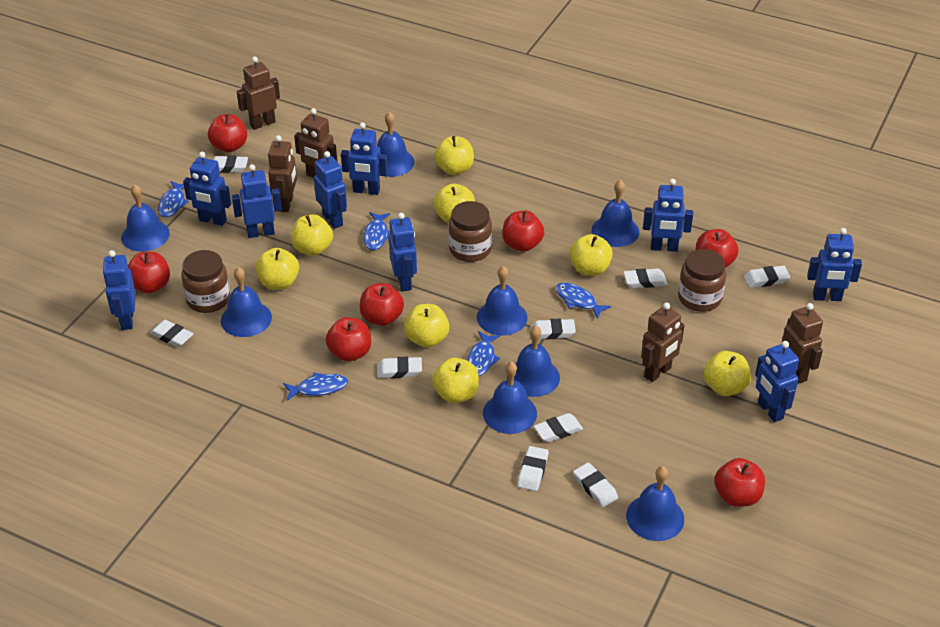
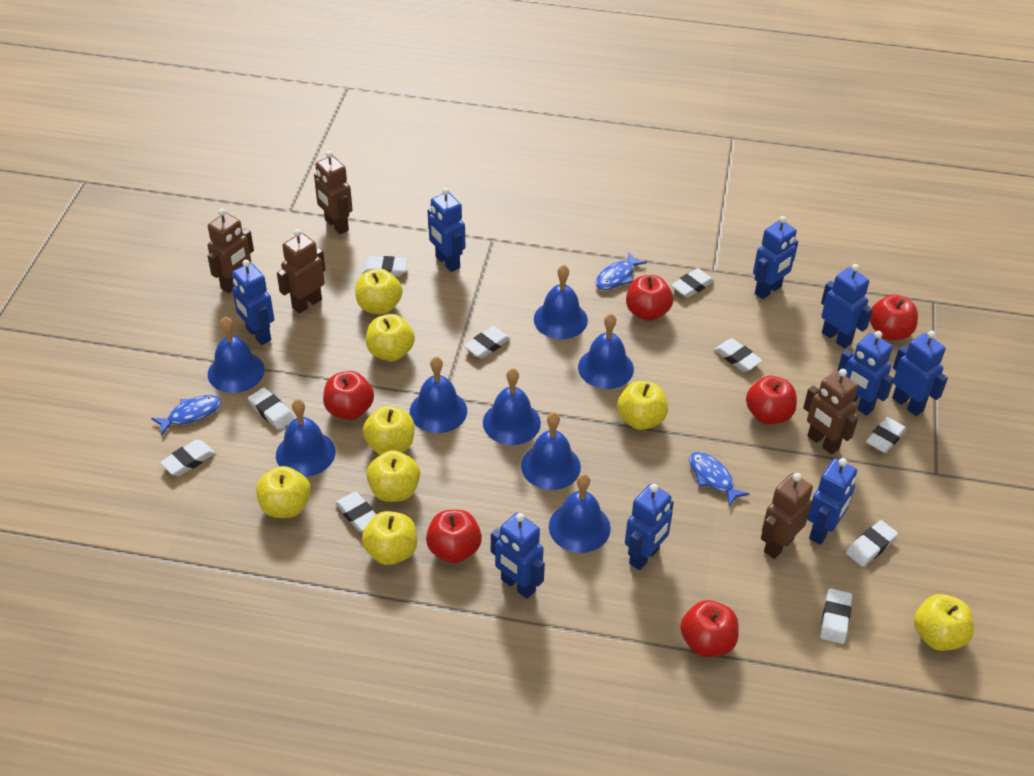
blue fish: 5 -> 3
brown jar: 3 -> 0
red apple: 7 -> 6
white eraser: 9 -> 10

